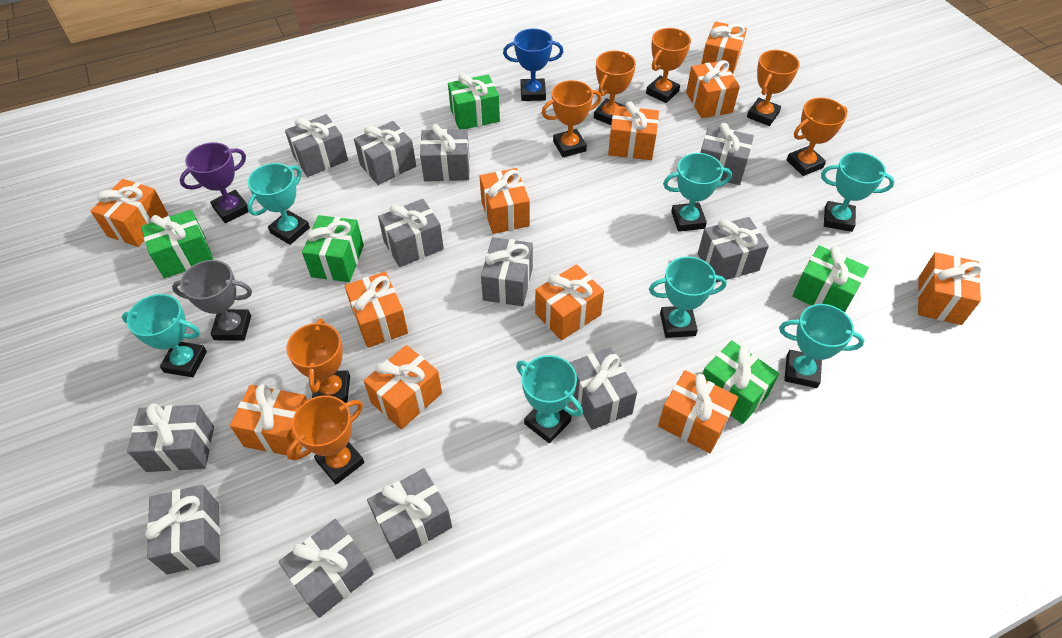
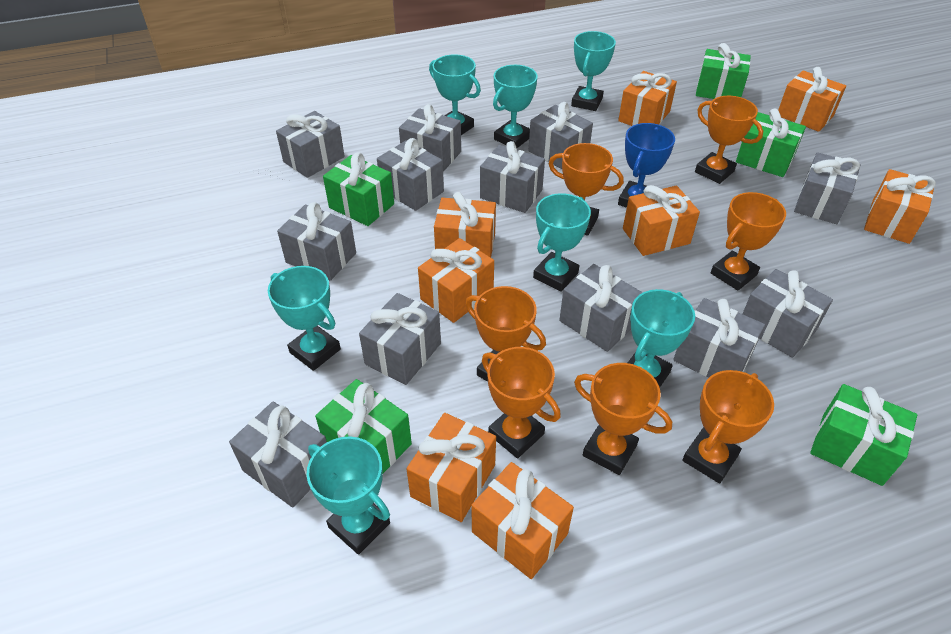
grey trophy: 1 -> 0
orange gift: 11 -> 8
purple trophy: 1 -> 0

